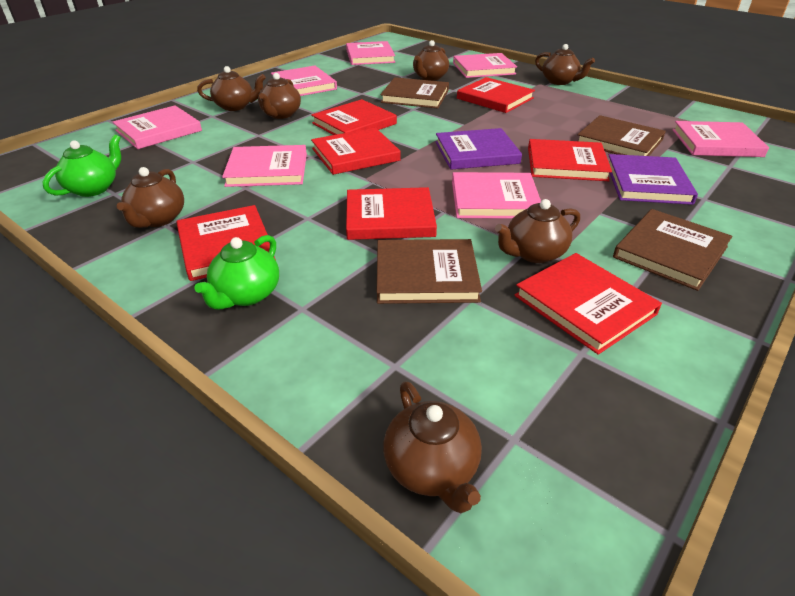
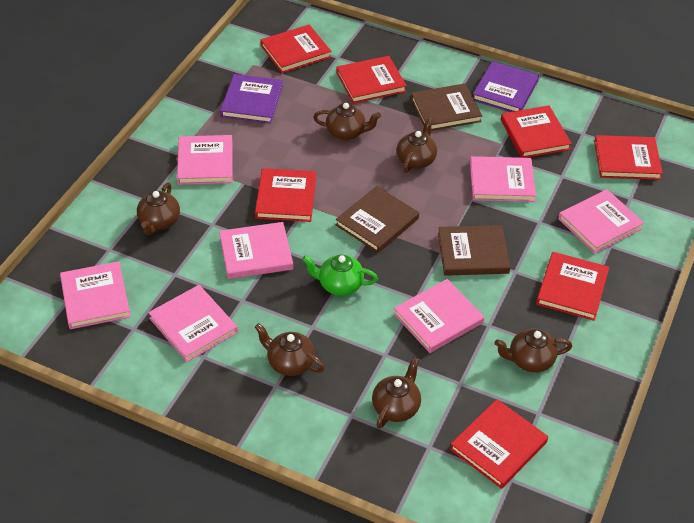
brown book: 4 -> 3
brown teapot: 7 -> 6
green teapot: 2 -> 1

